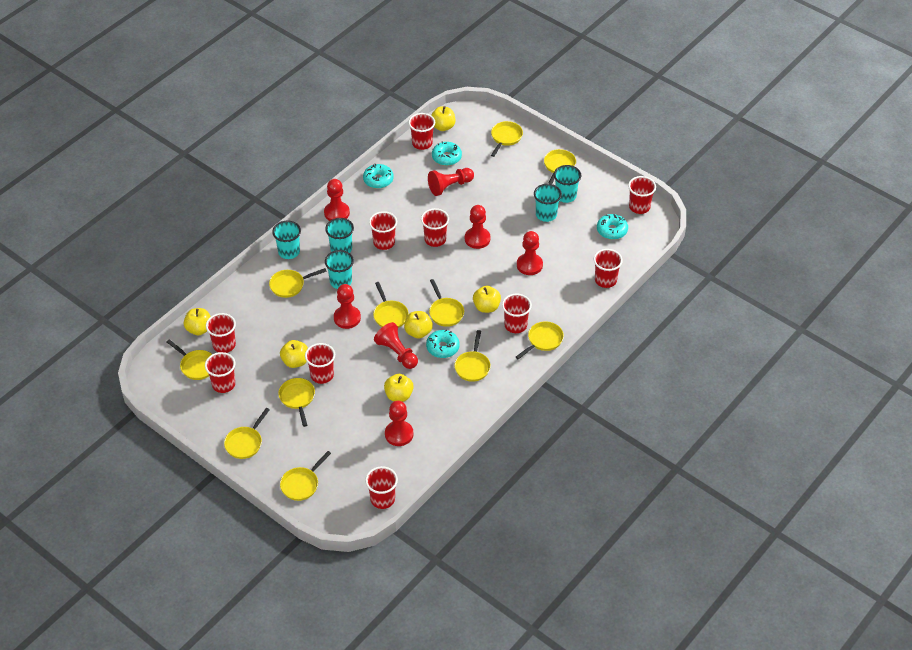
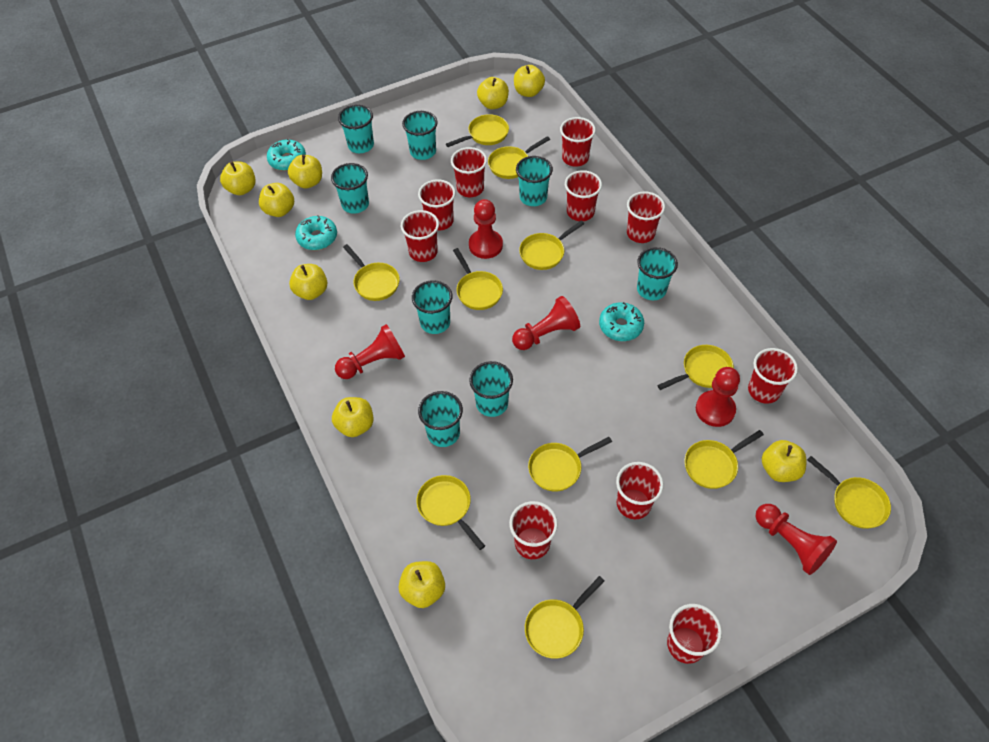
red pawn: 7 -> 5
turquoise cup: 5 -> 8
turquoise donut: 4 -> 3
yellow apple: 6 -> 9

